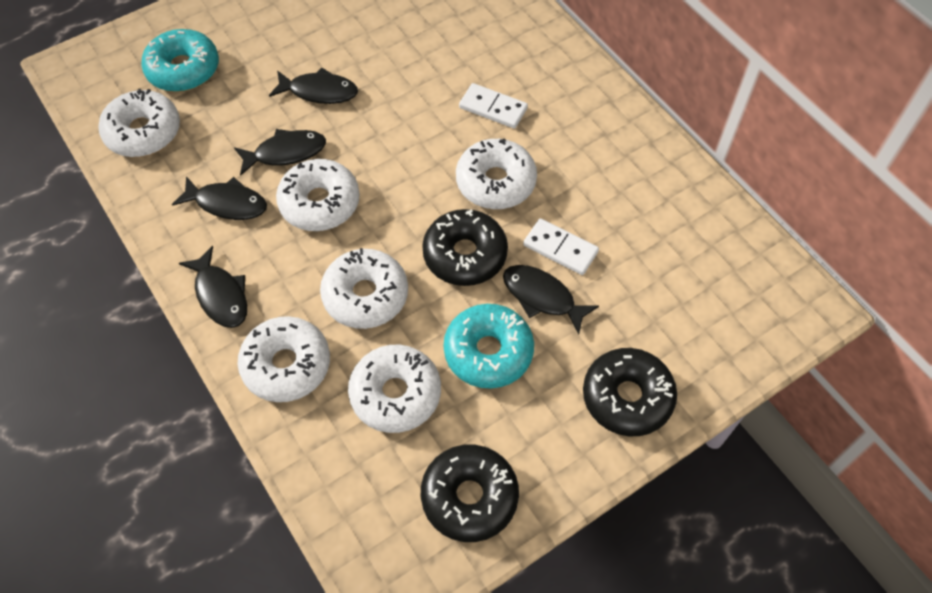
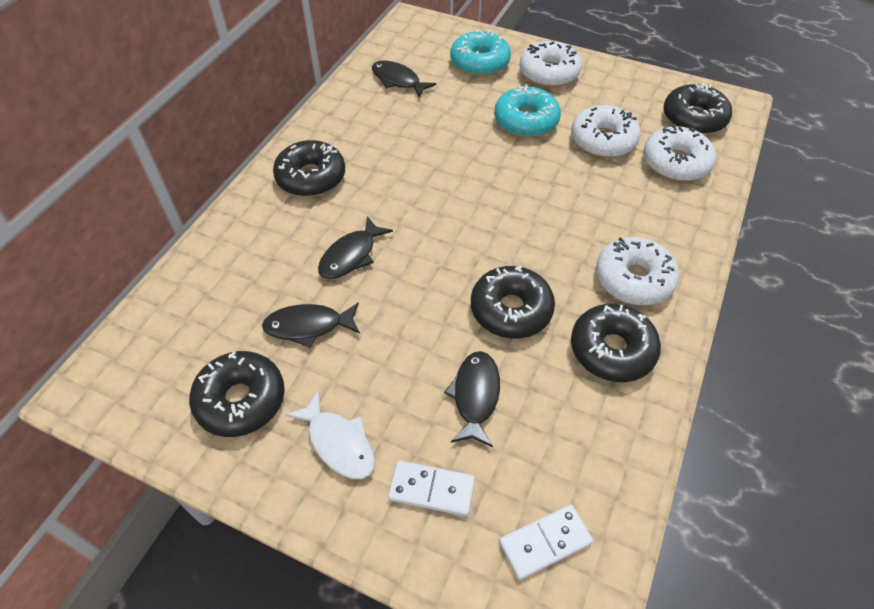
black donut: 3 -> 5
black fish: 5 -> 4
white donut: 6 -> 4
white fish: 0 -> 1

